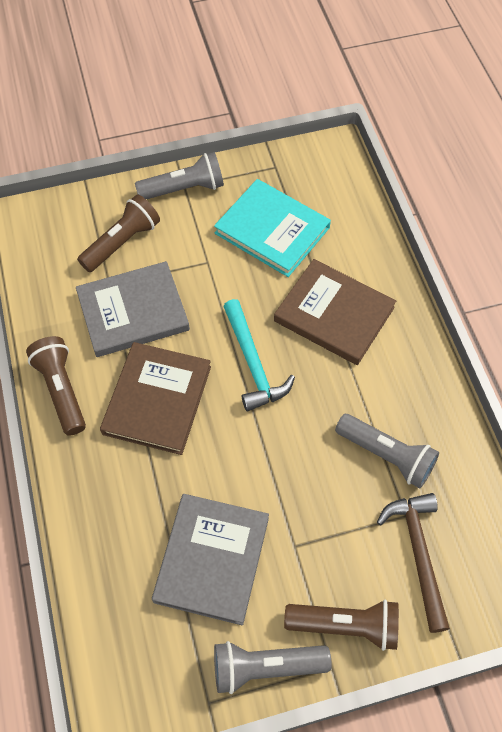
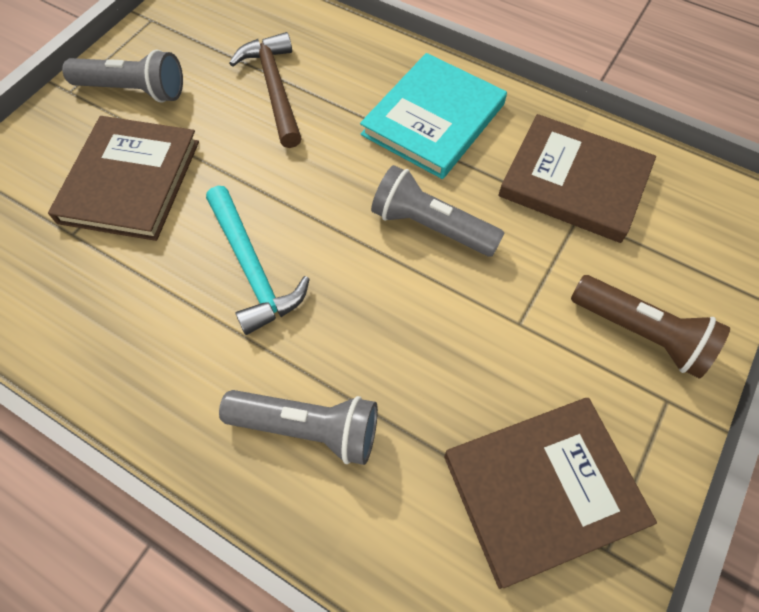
brown book: 2 -> 3
brown flashlight: 3 -> 1
grey book: 2 -> 0

